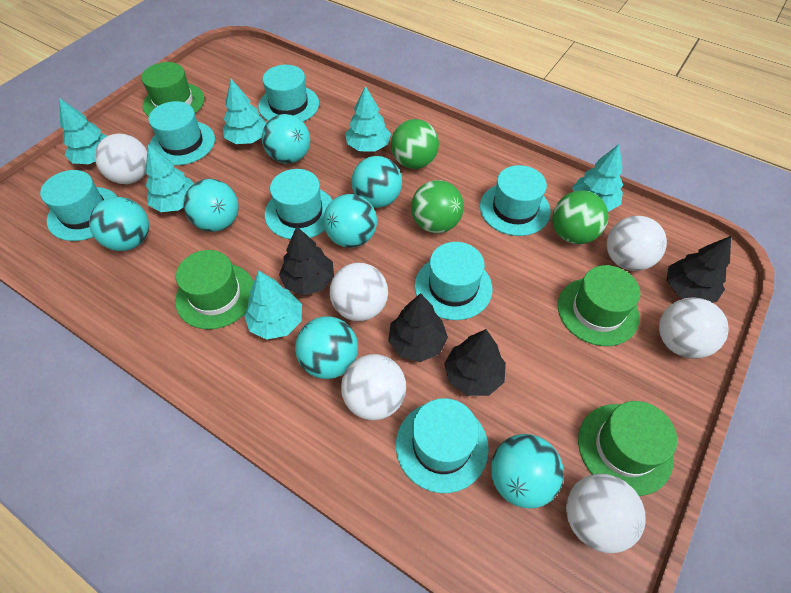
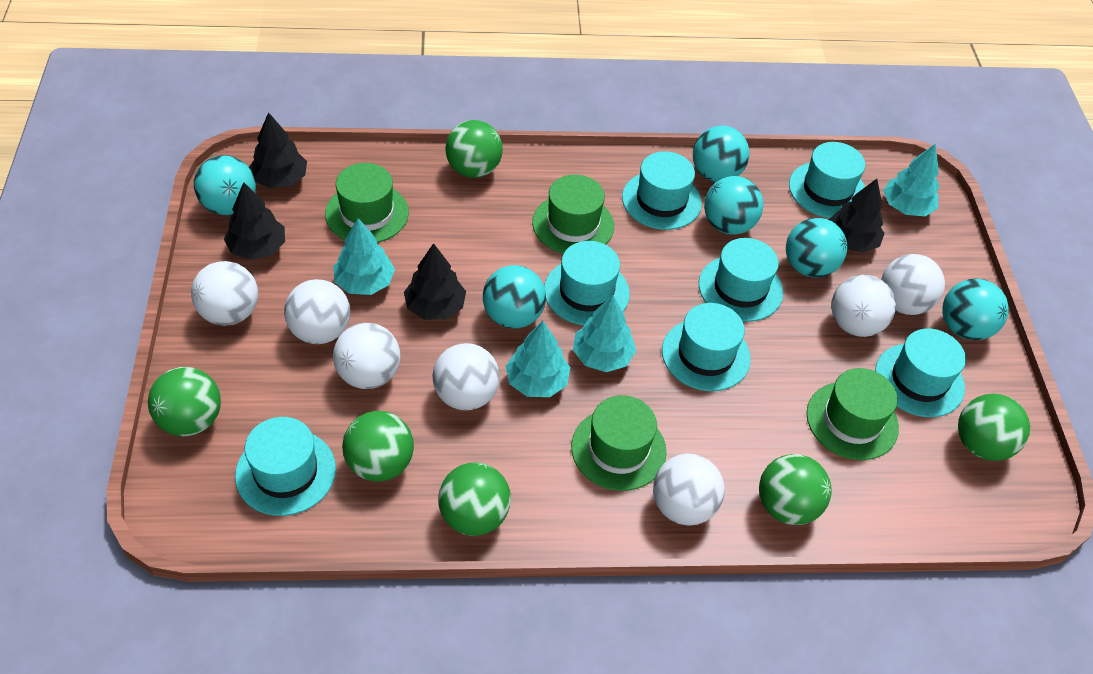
green ball: 3 -> 6
turquoise ball: 7 -> 6
turquoise tree: 6 -> 4
white ball: 6 -> 7

